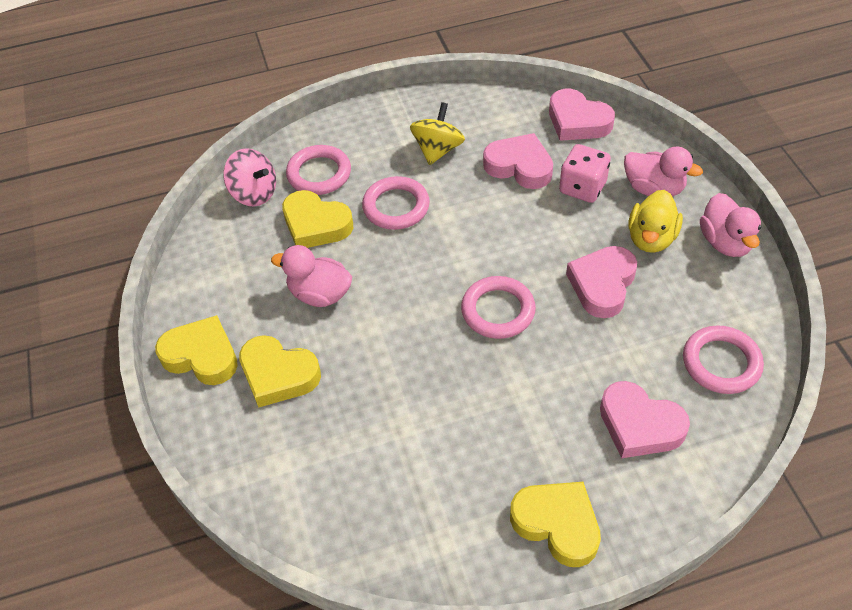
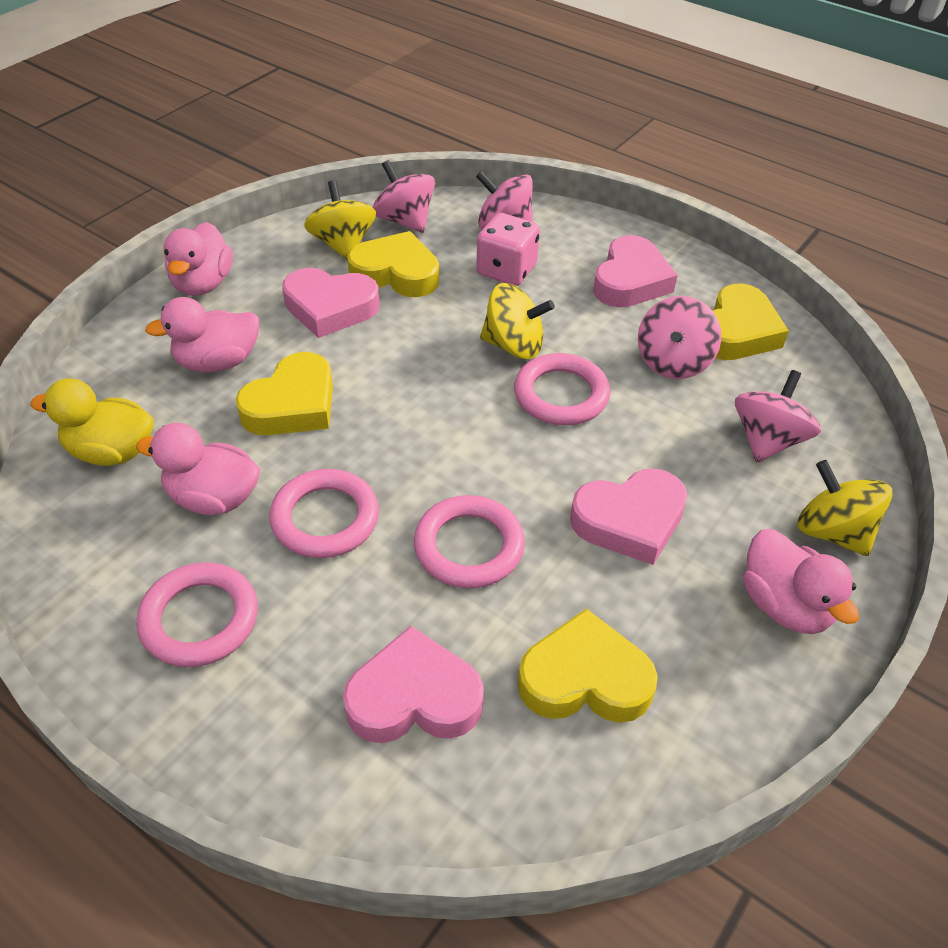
pink duck: 3 -> 4
pink spinning top: 1 -> 4
yellow spinning top: 1 -> 3

